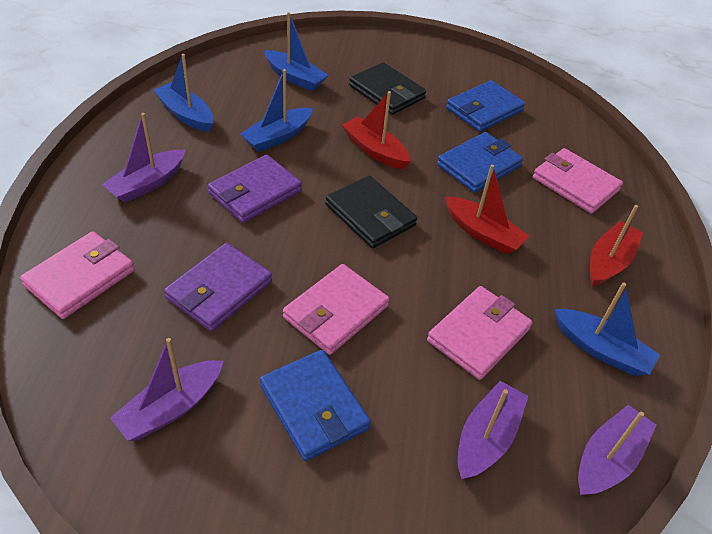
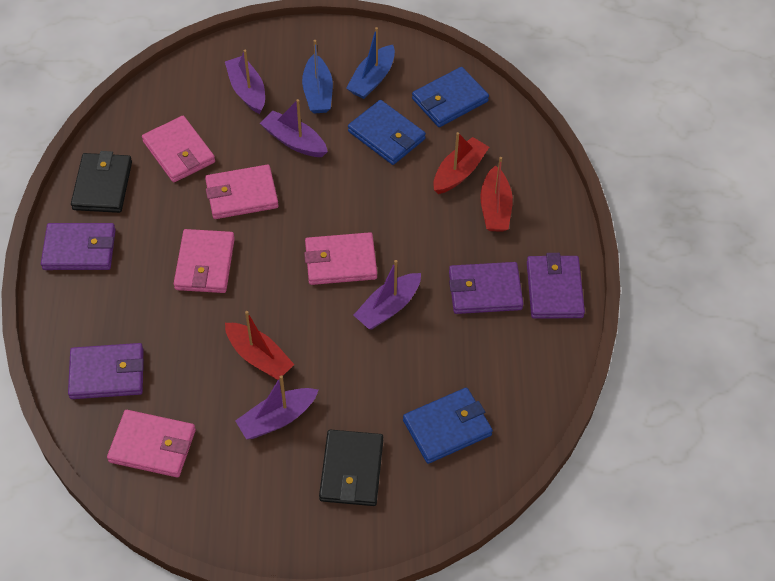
blue boat: 4 -> 2
pink wallet: 4 -> 5
purple wallet: 2 -> 4

